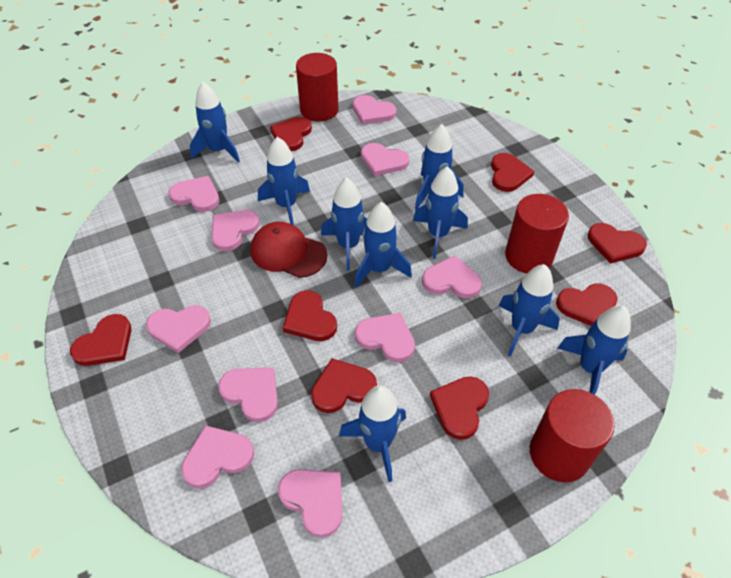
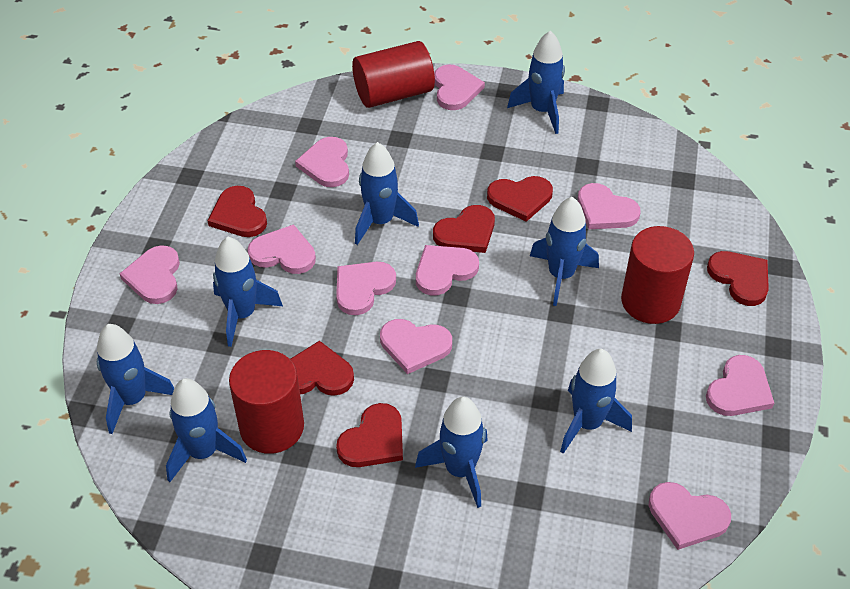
blue rocket: 9 -> 8
red cap: 1 -> 0
red heart: 8 -> 6

